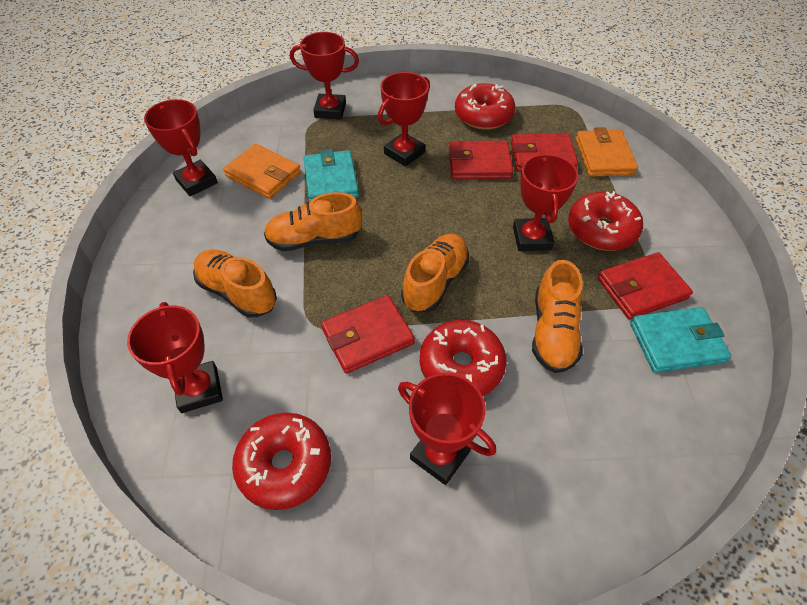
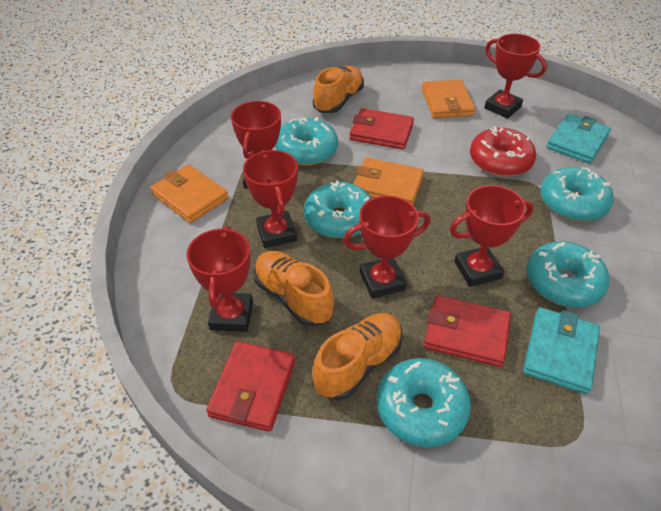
orange shoe: 4 -> 3
orange wallet: 2 -> 3
red donut: 4 -> 1
red wallet: 4 -> 3
turquoise donut: 0 -> 5

